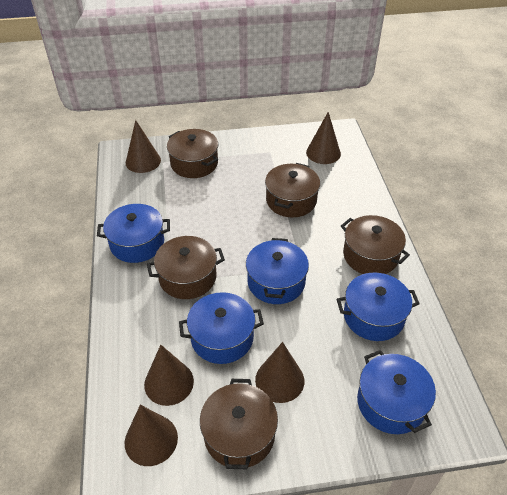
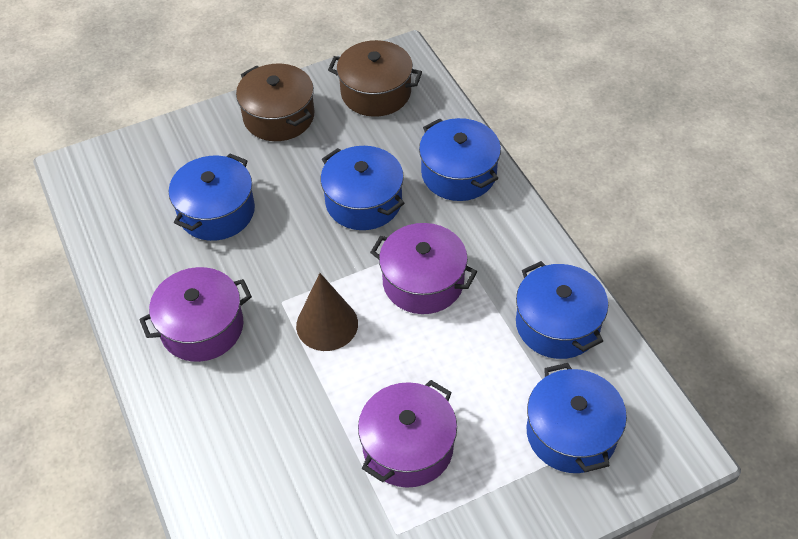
brown cone: 5 -> 1
brown pot: 5 -> 2
purple pot: 0 -> 3

